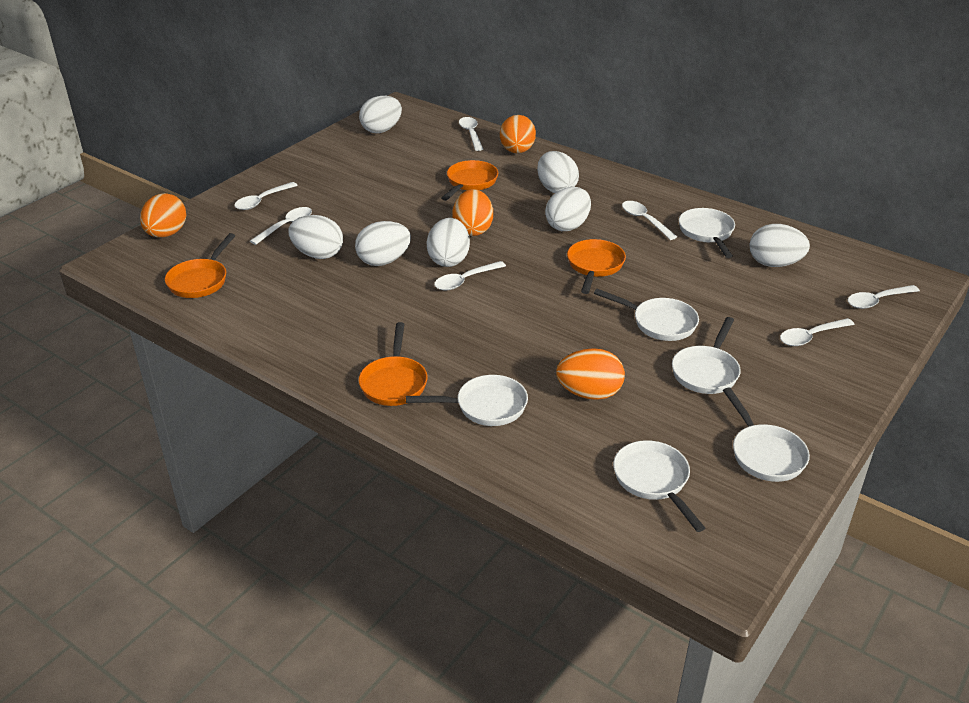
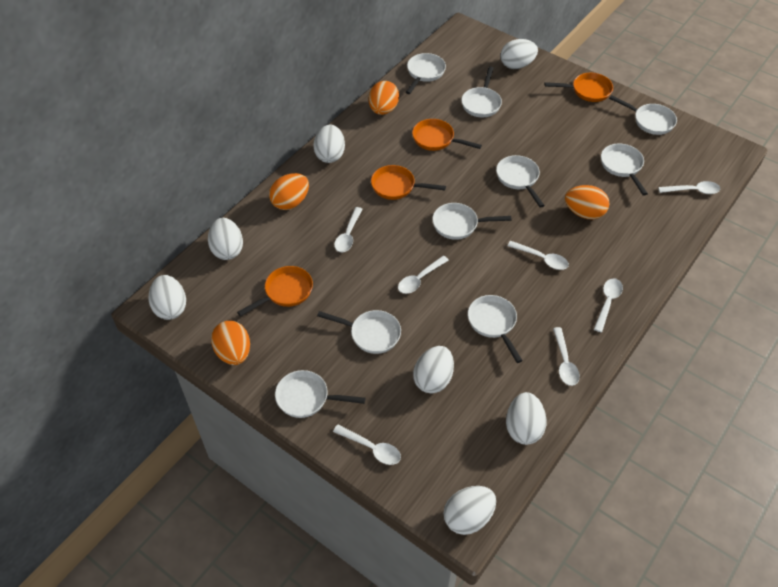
white pan: 6 -> 9

